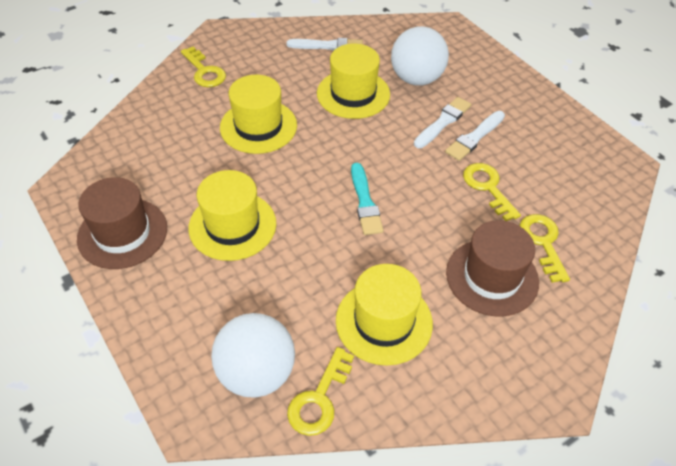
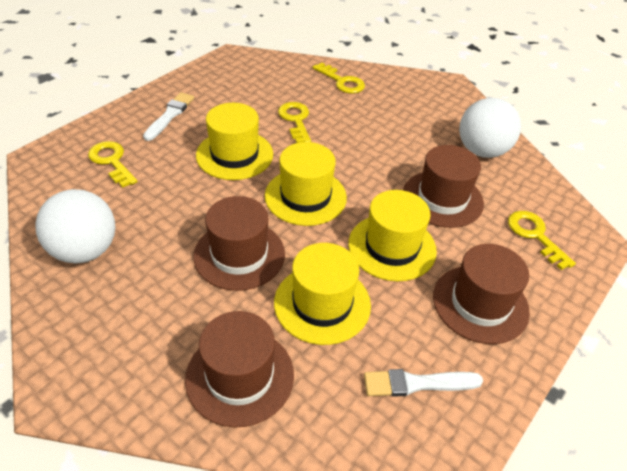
brown hat: 2 -> 4
turquoise brush: 1 -> 0
white brush: 3 -> 2

